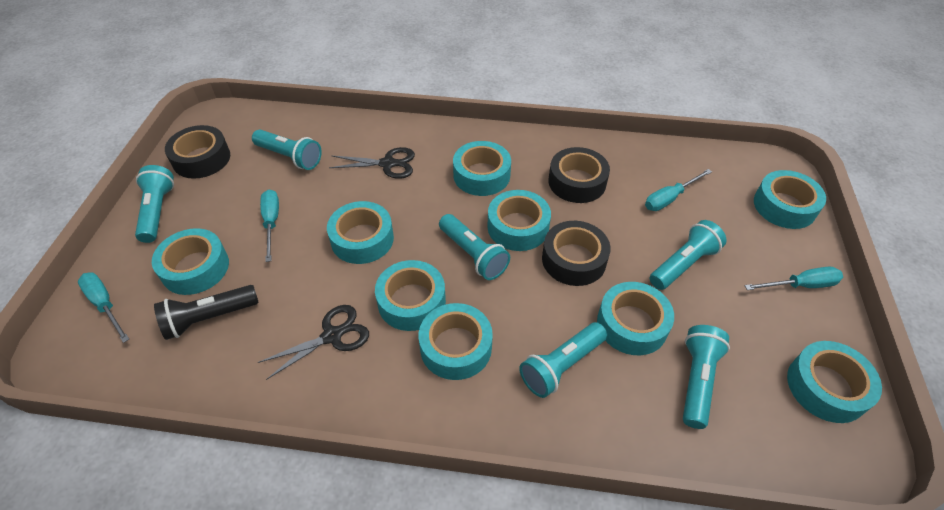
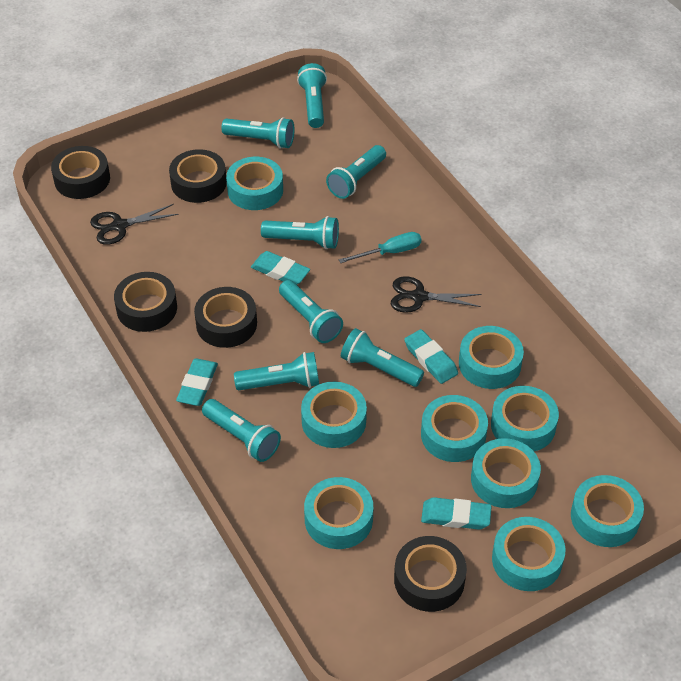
black flashlight: 1 -> 0
black tape: 3 -> 5
turquoise eraser: 0 -> 4
turquoise flashlight: 6 -> 8
turquoise screwdriver: 4 -> 1

